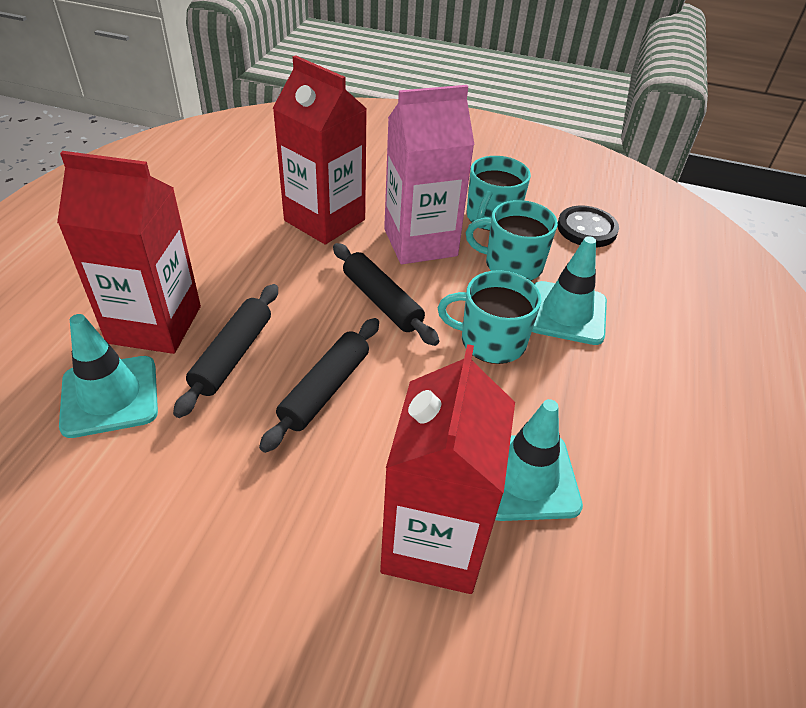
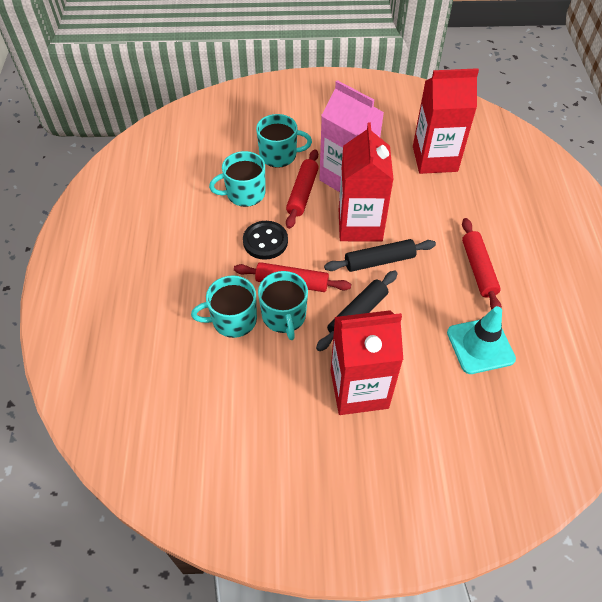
black rolling pin: 3 -> 2
red rolling pin: 0 -> 3
turquoise mug: 3 -> 4
turquoise traffic cone: 3 -> 1

